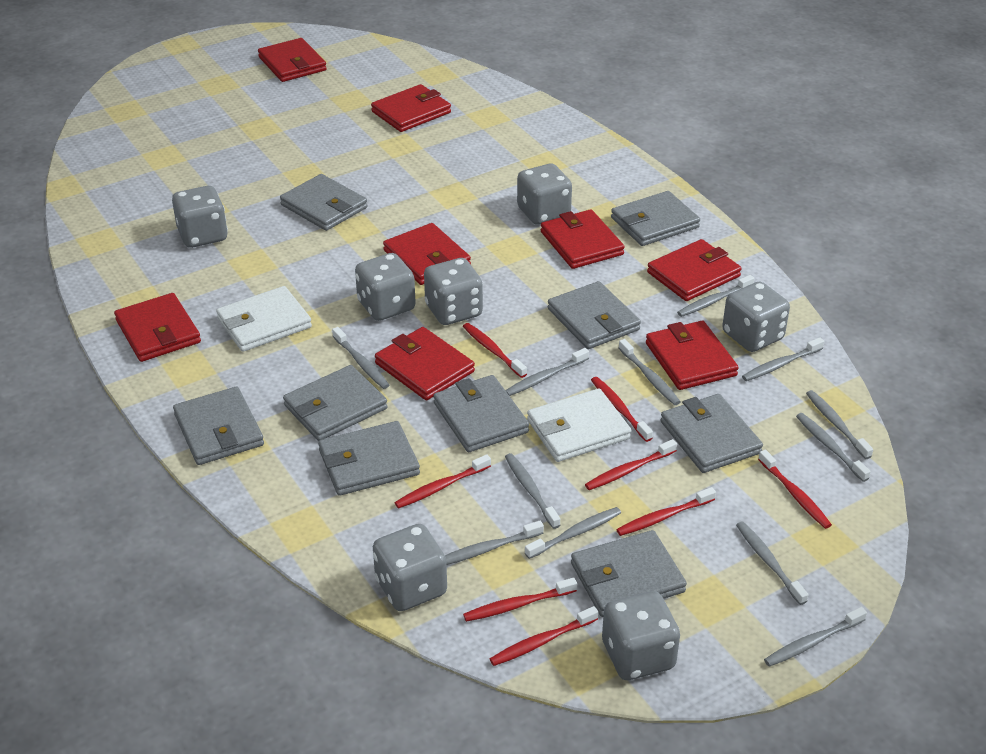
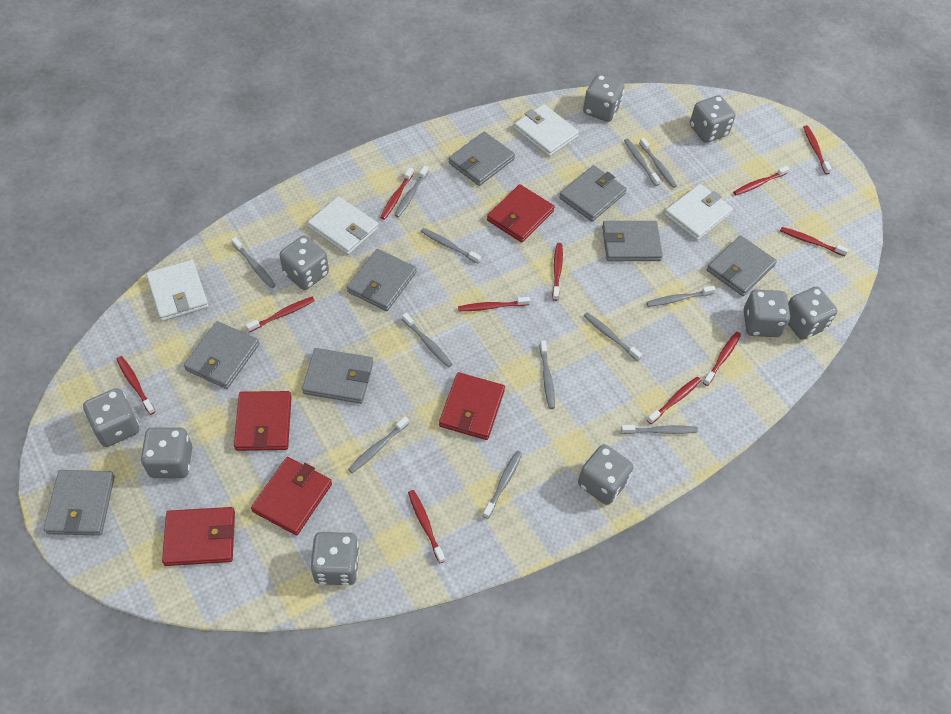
grey dice: 7 -> 9
grey wallet: 9 -> 8
red toothbrush: 8 -> 11
red wallet: 8 -> 5
white wallet: 2 -> 4

